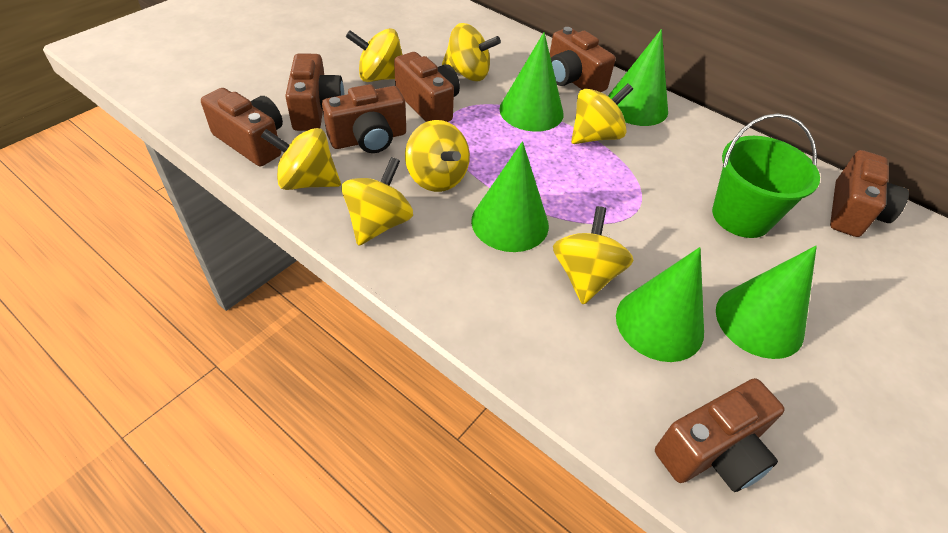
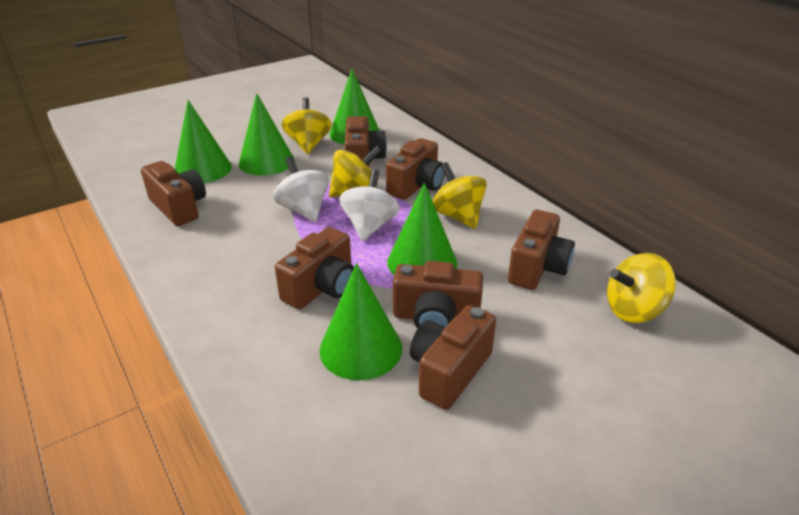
green bucket: 1 -> 0
white spinning top: 0 -> 2
yellow spinning top: 7 -> 4

